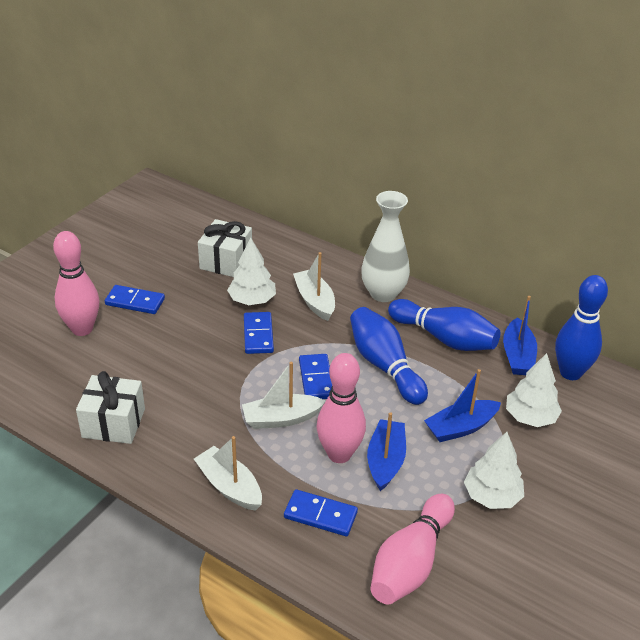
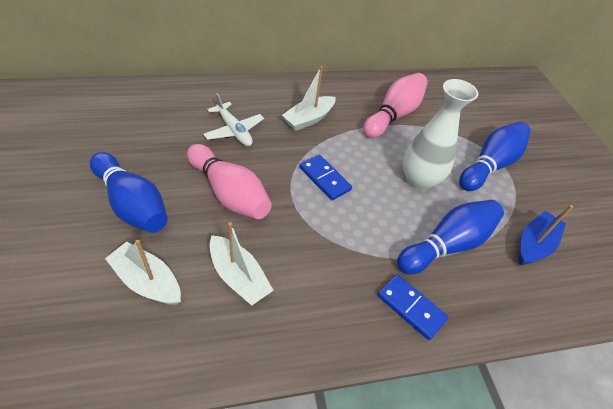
blue boat: 3 -> 1
blue domino: 4 -> 2
pink bowling pin: 3 -> 2
white gift: 2 -> 0
white plane: 0 -> 1
white tree: 3 -> 0

